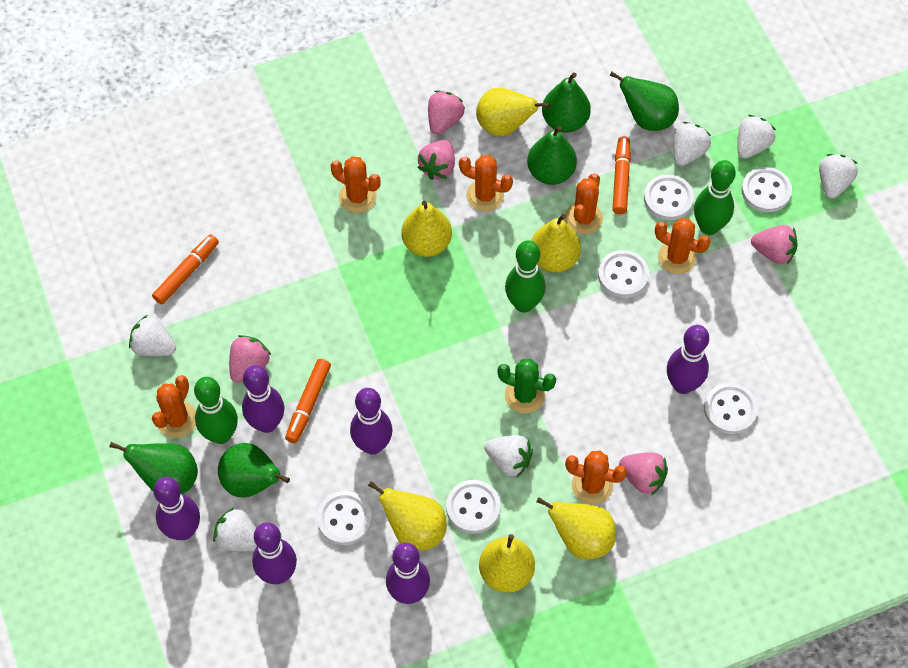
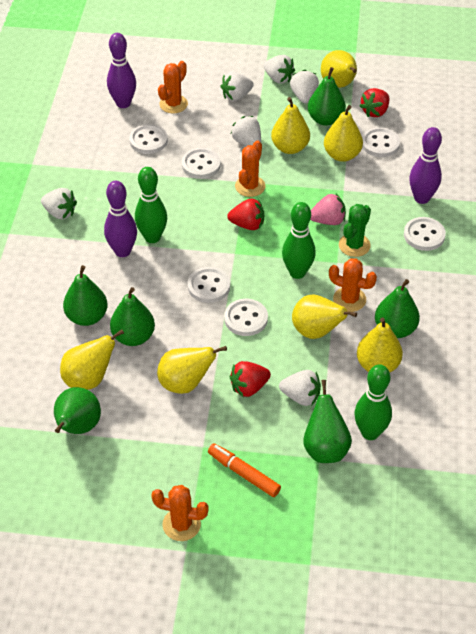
green pear: 5 -> 6
orange cactus: 6 -> 4
orange marker: 3 -> 1
pink strawberry: 5 -> 1
purple bowling pin: 6 -> 3
red strawberry: 0 -> 3
yellow pear: 6 -> 7

